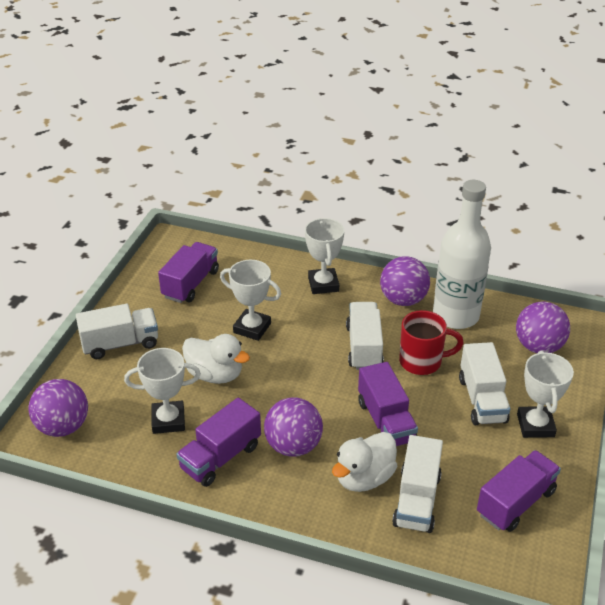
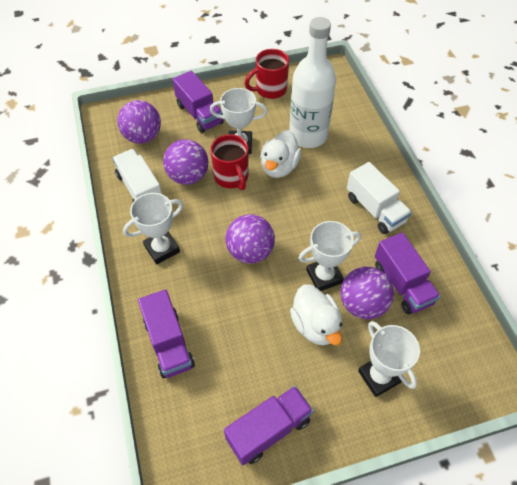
red mug: 1 -> 2
white truck: 4 -> 2

